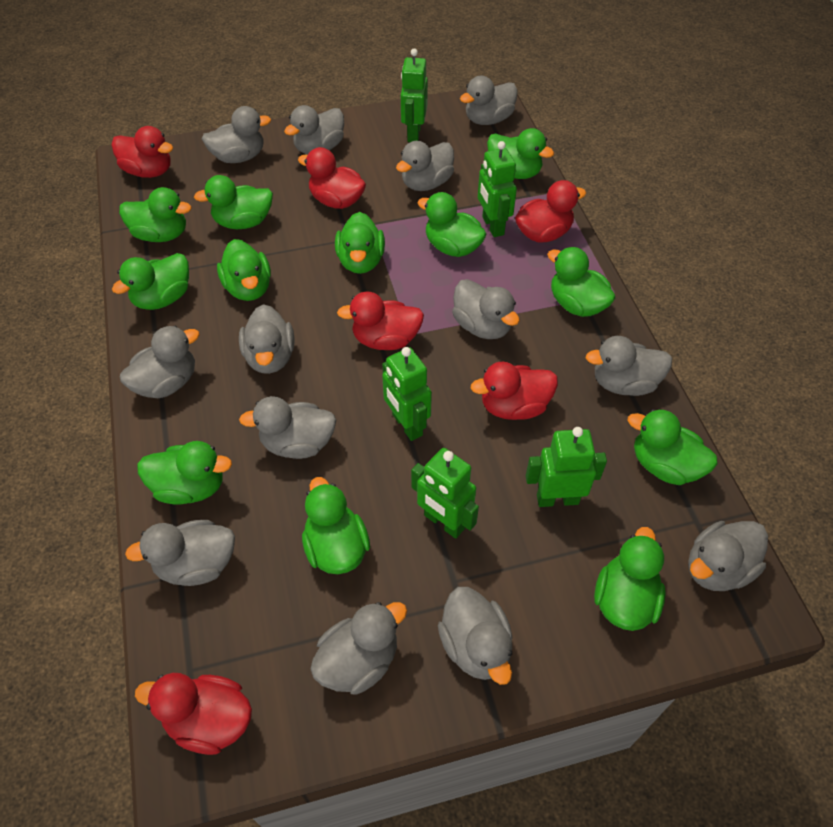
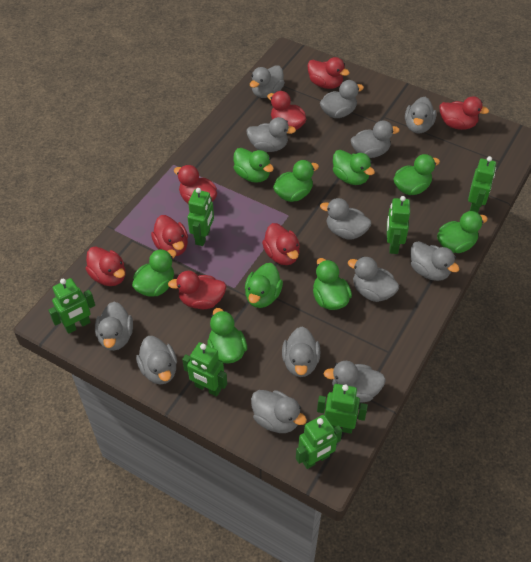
green duck: 12 -> 9
green robot: 5 -> 7
red duck: 6 -> 8

